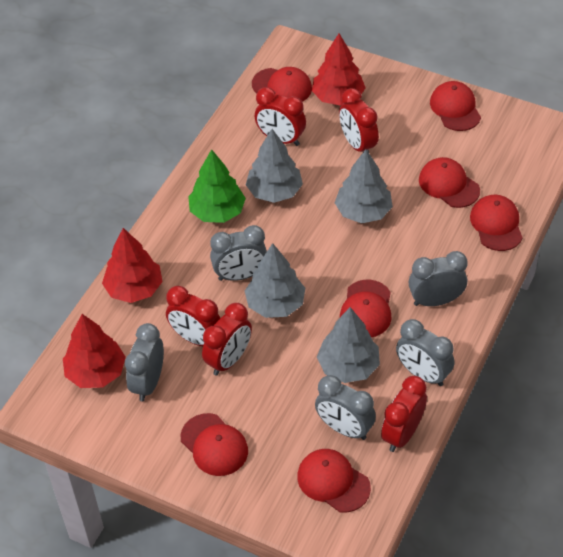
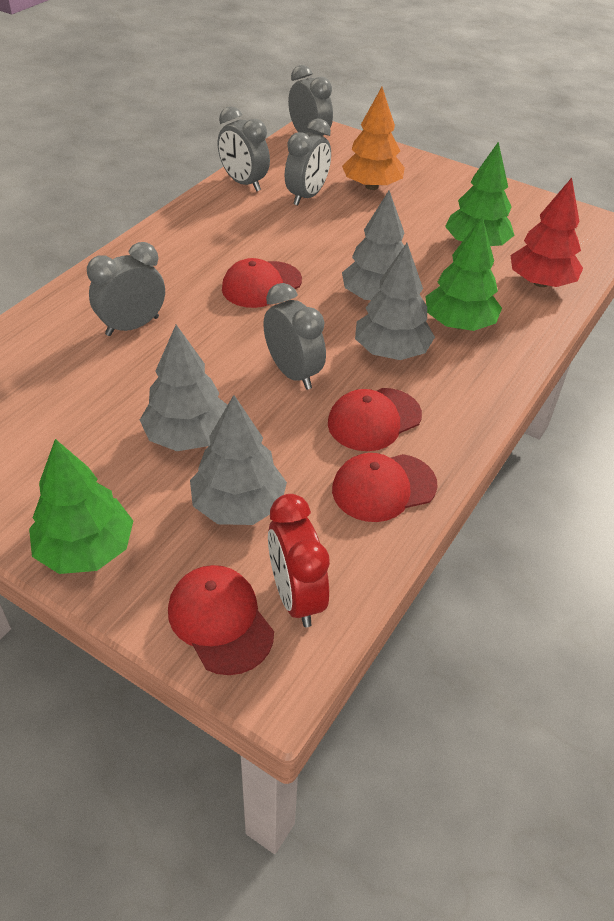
green tree: 1 -> 3
orange tree: 0 -> 1
red cap: 7 -> 4
red clock: 5 -> 1
red tree: 3 -> 1

